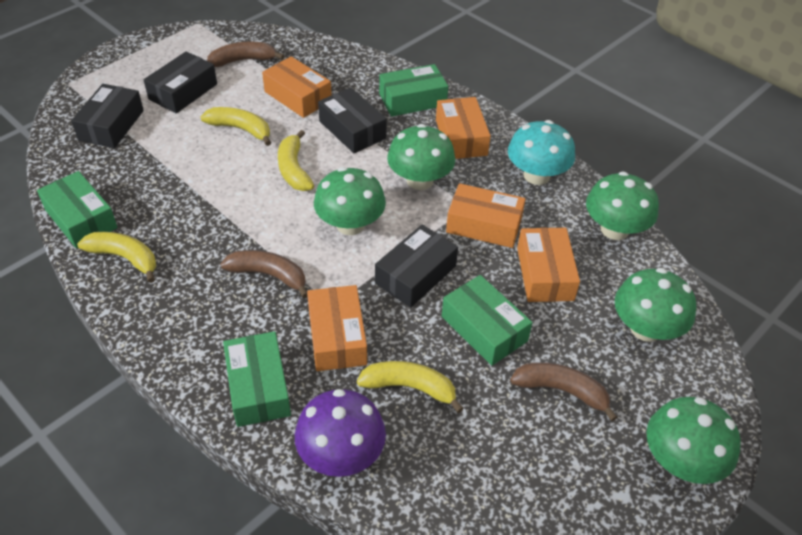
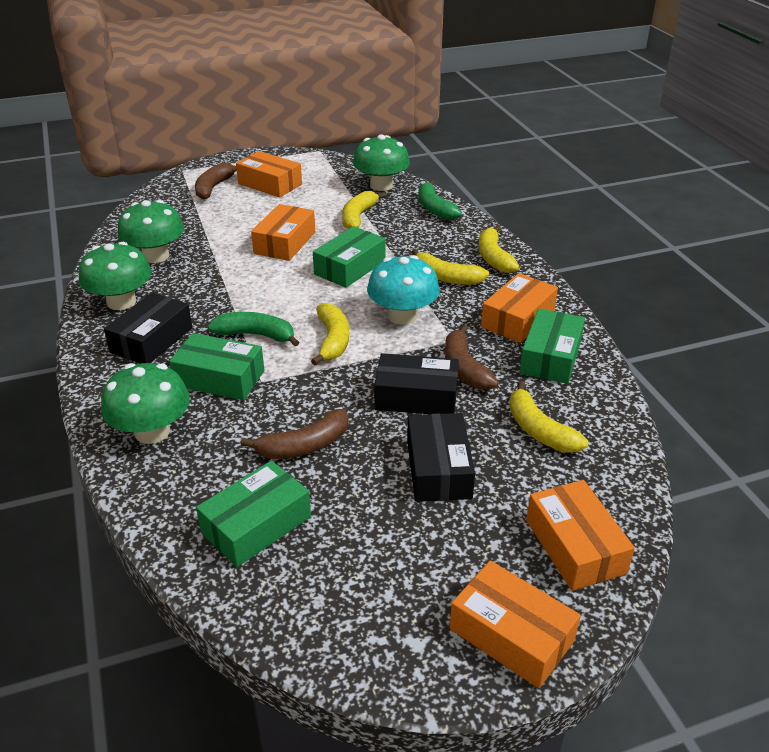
black box: 4 -> 3
green banana: 0 -> 2
green mushroom: 5 -> 4
purple mushroom: 1 -> 0
yellow banana: 4 -> 5

